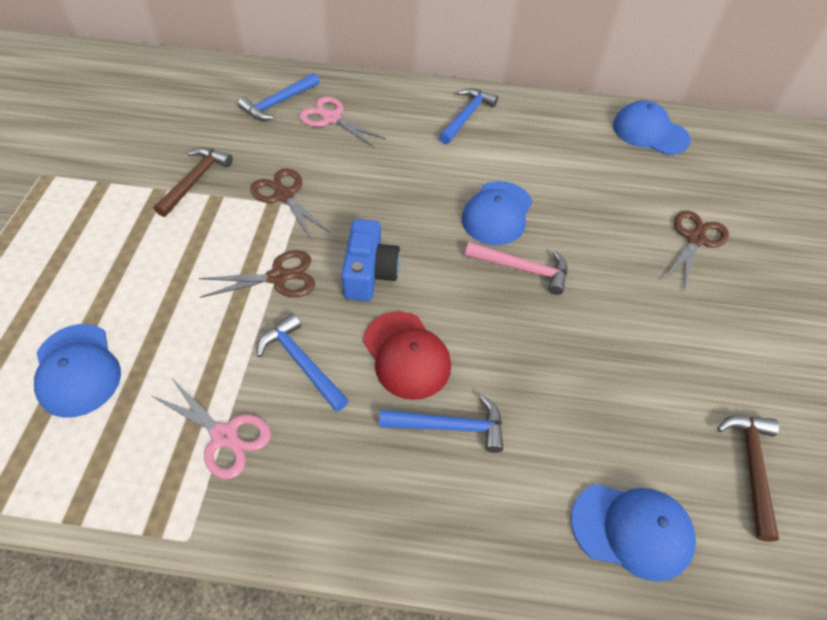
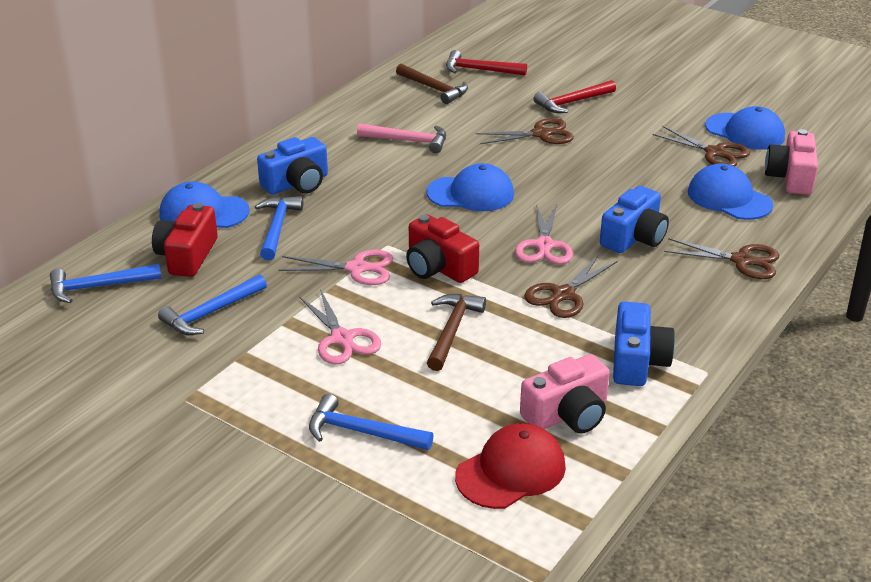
blue camera: 1 -> 3
brown scissors: 3 -> 4
pink camera: 0 -> 2
pink scissors: 2 -> 3
red camera: 0 -> 2
red hammer: 0 -> 2

